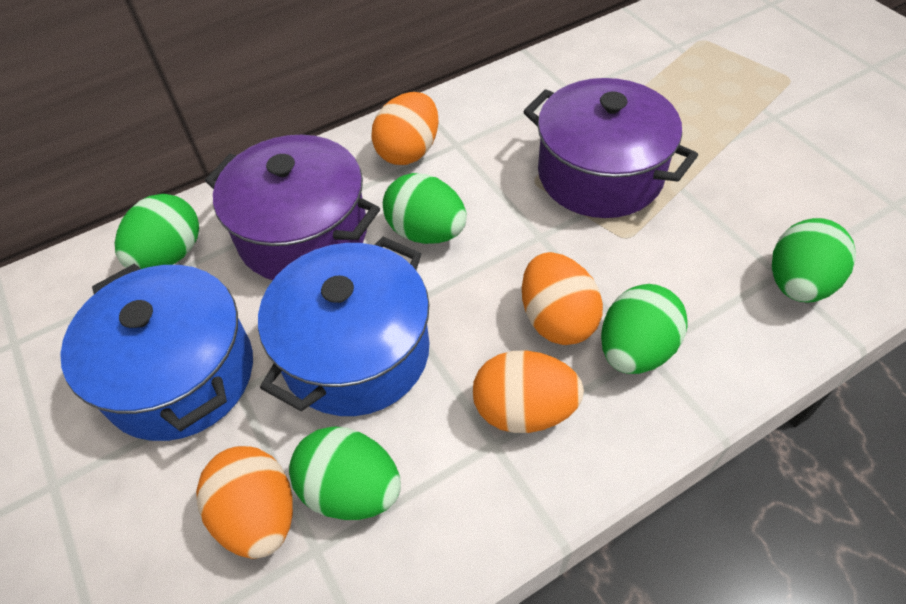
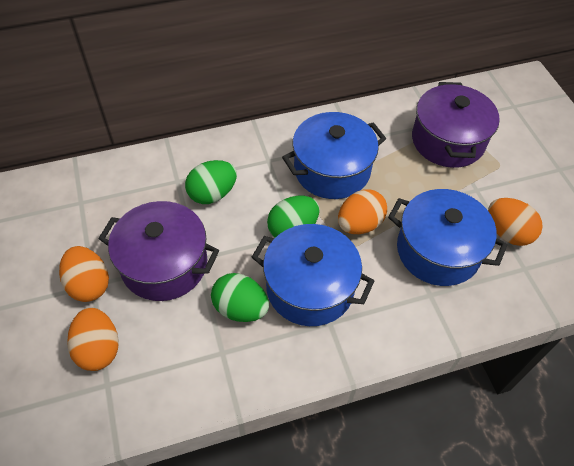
blue pot: 2 -> 3
green egg: 5 -> 3

